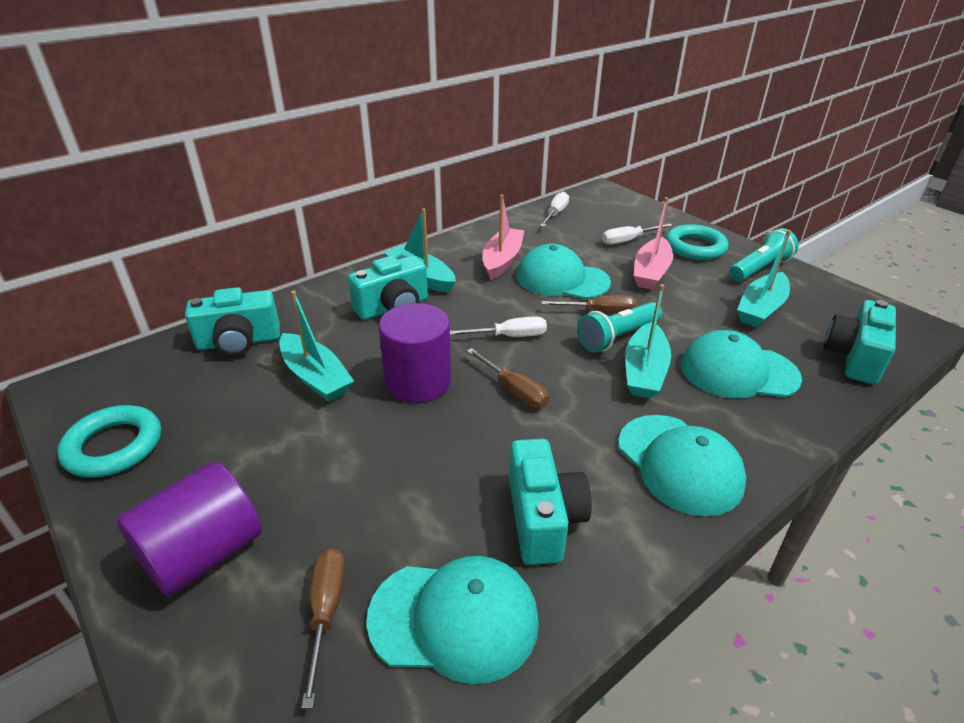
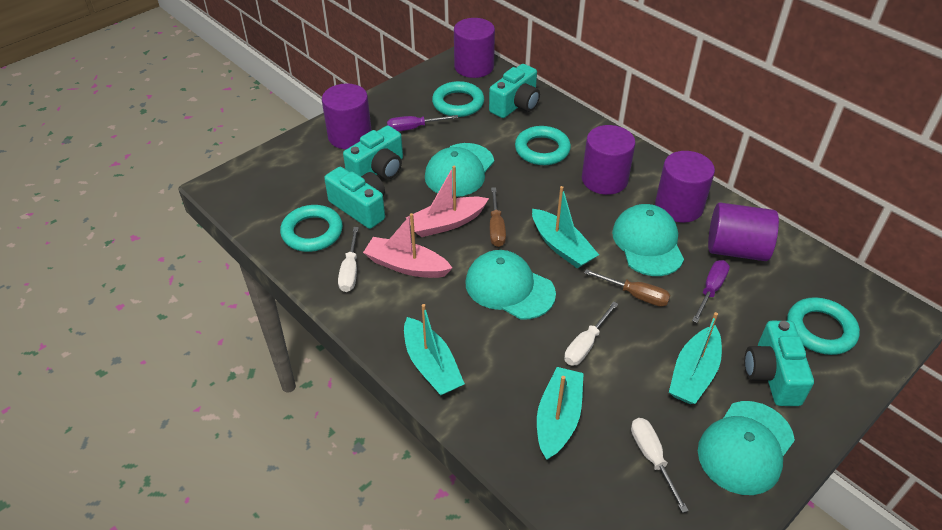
brown screwdriver: 3 -> 2
purple cylinder: 2 -> 5
purple screwdriver: 0 -> 2
turquoise flashlight: 2 -> 0
turquoise ring: 2 -> 4

